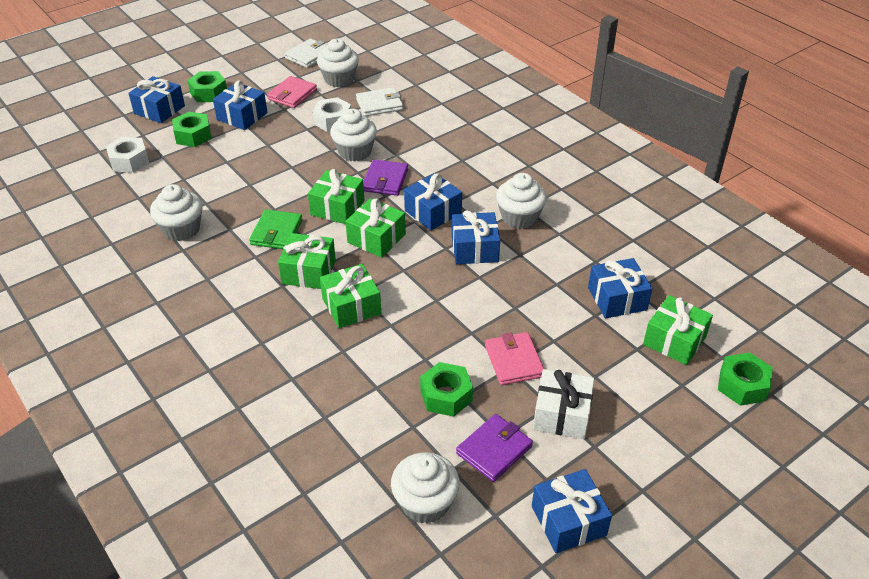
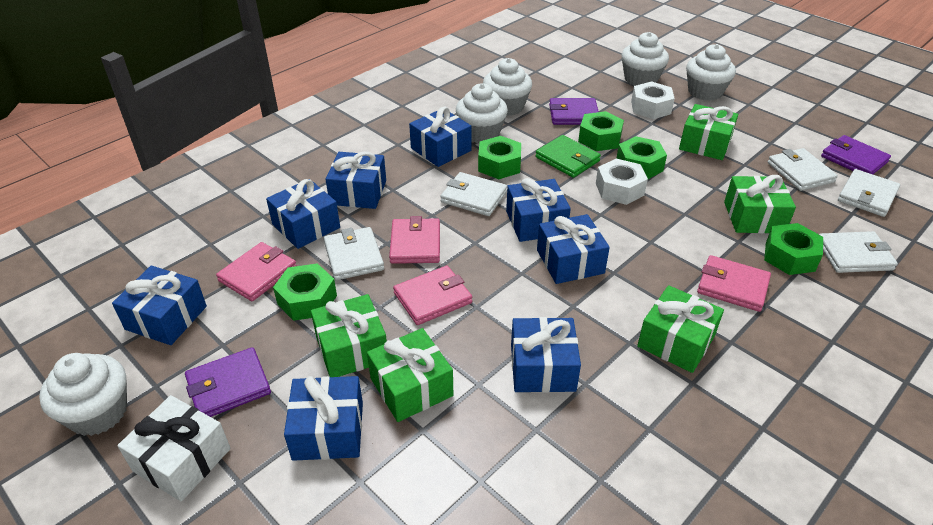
blue gift: 6 -> 8
green nut: 4 -> 5
pink wallet: 2 -> 4
purple wallet: 2 -> 3
white wallet: 2 -> 5

